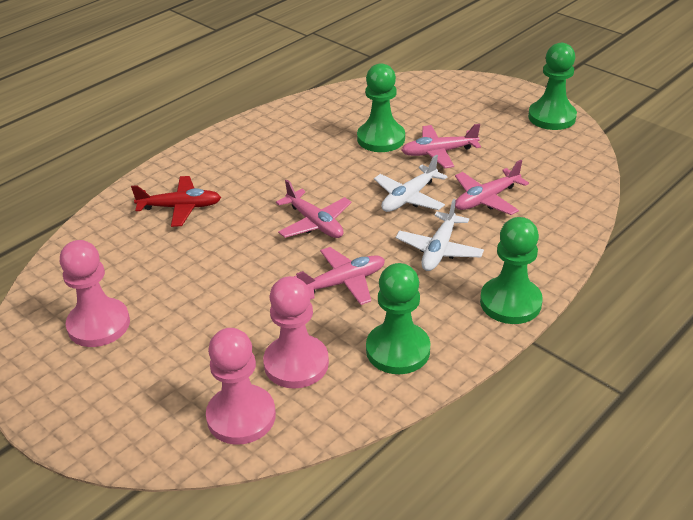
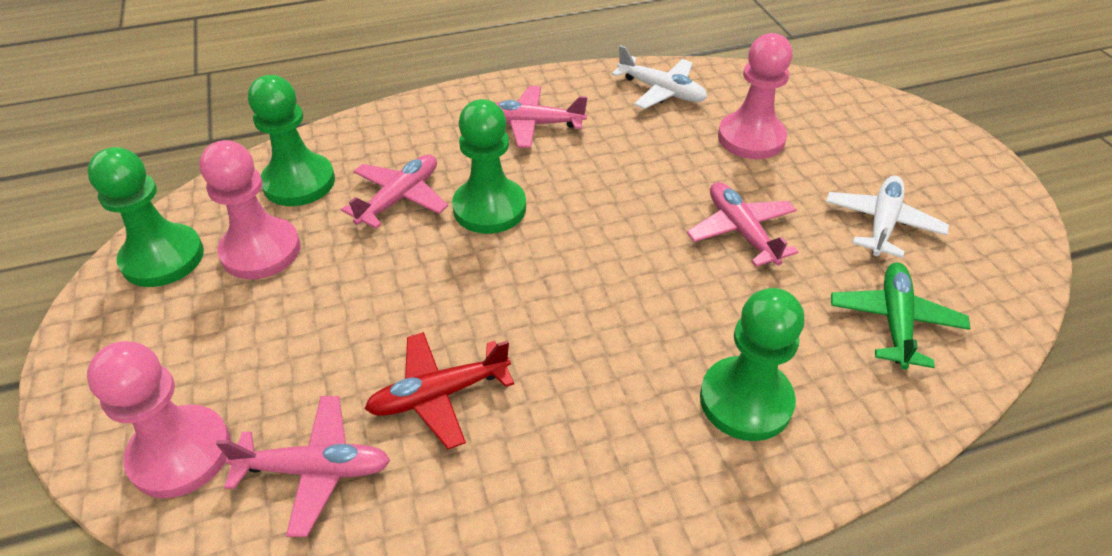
green plane: 0 -> 1

